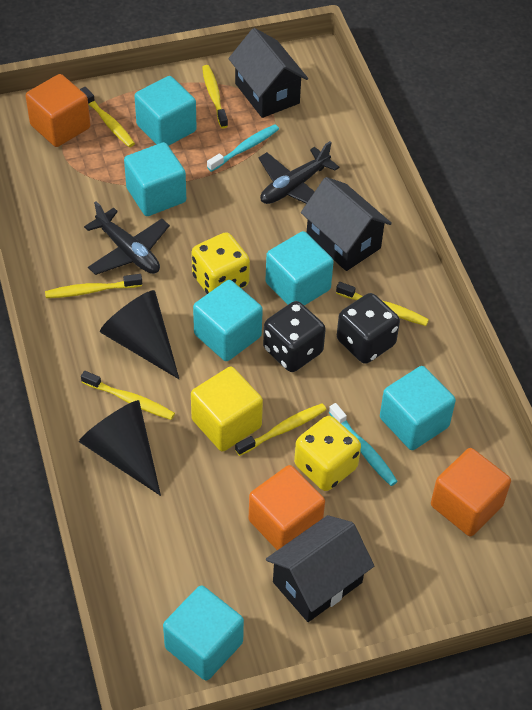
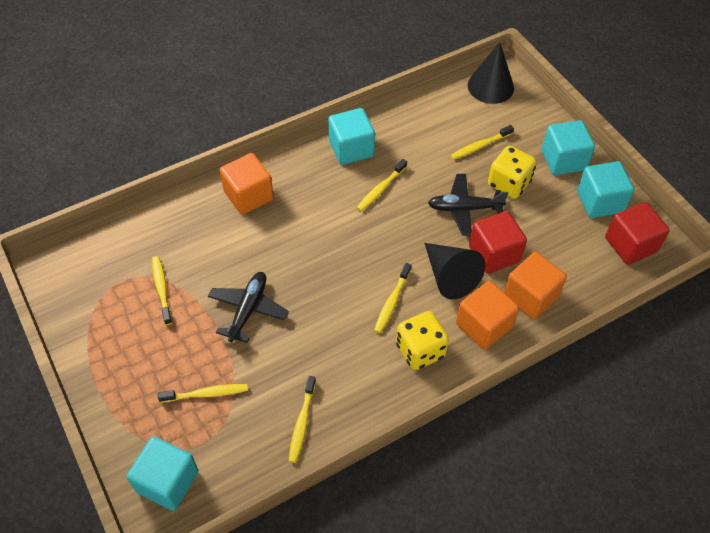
black dice: 2 -> 0
black house: 3 -> 0
red cube: 0 -> 2
turquoise cube: 6 -> 4
turquoise toothbrush: 2 -> 0
yellow cube: 1 -> 0

